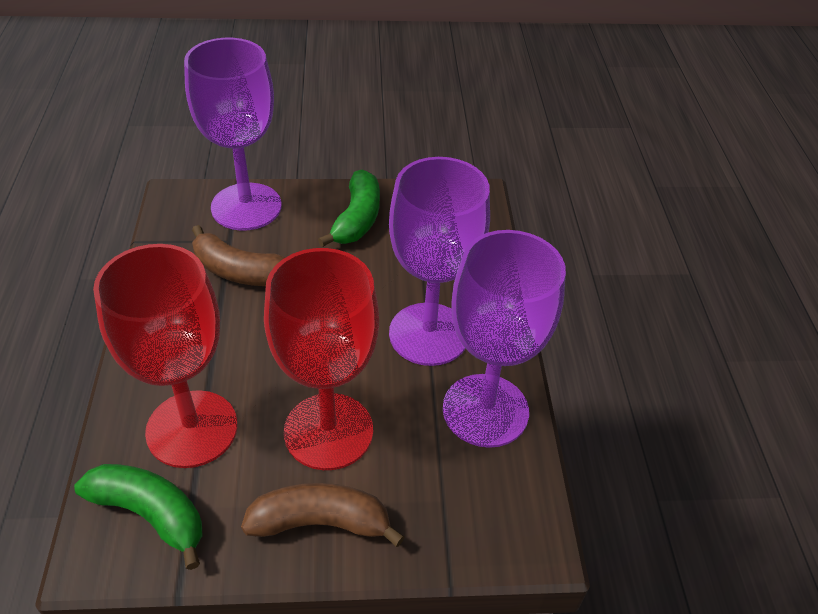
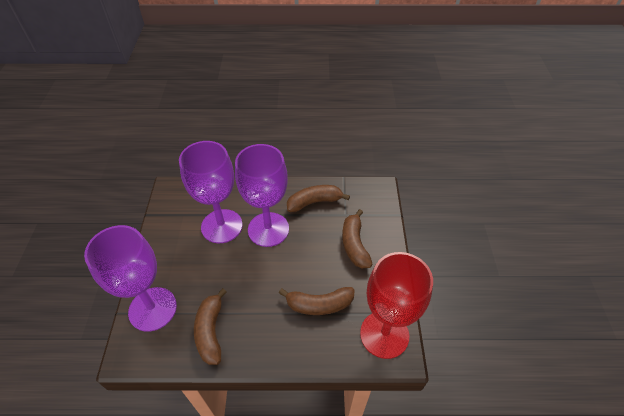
brown banana: 2 -> 4
green banana: 2 -> 0
red goblet: 2 -> 1

